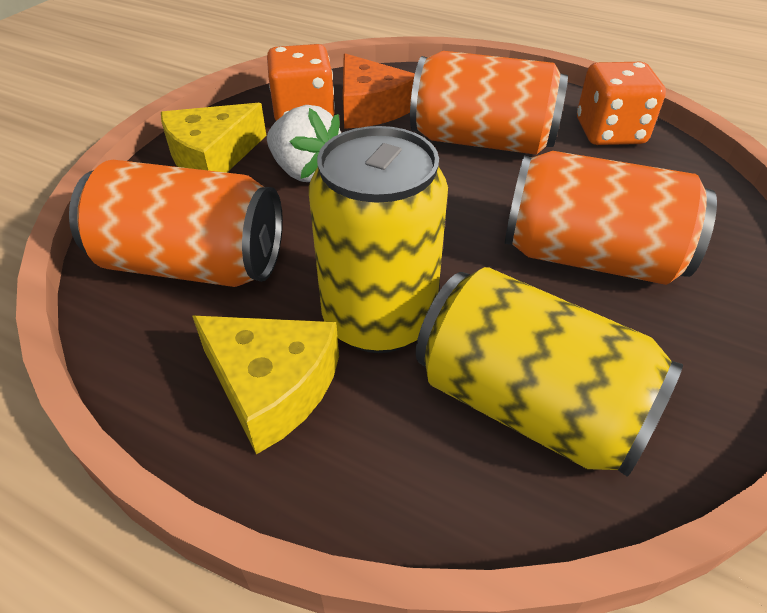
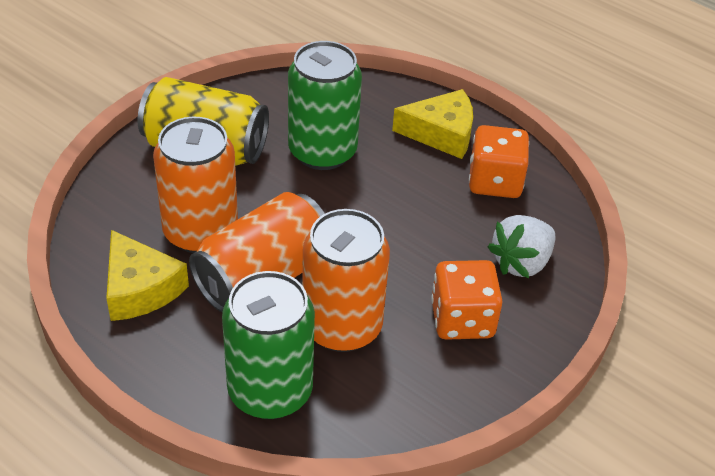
green can: 0 -> 2
orange cheese: 1 -> 0
yellow can: 2 -> 1

